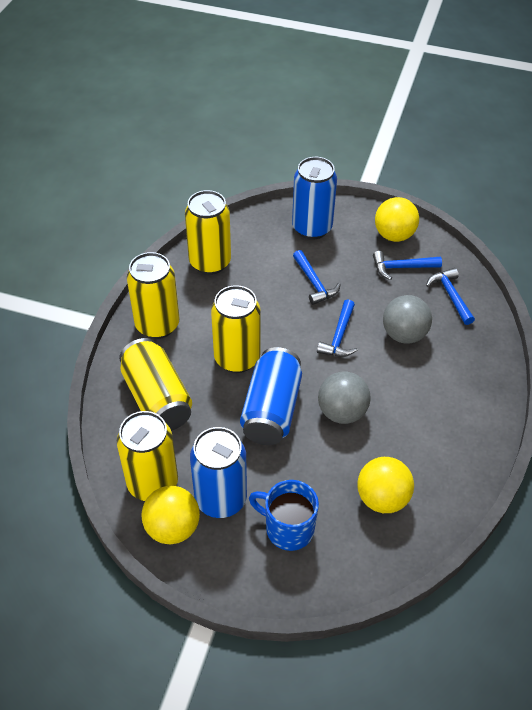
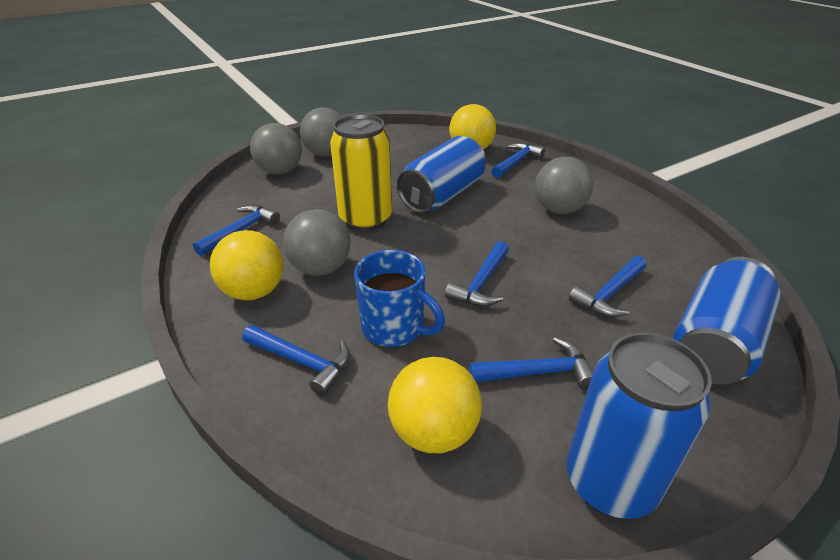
blue hammer: 4 -> 6
grey ball: 2 -> 4
yellow can: 5 -> 1

